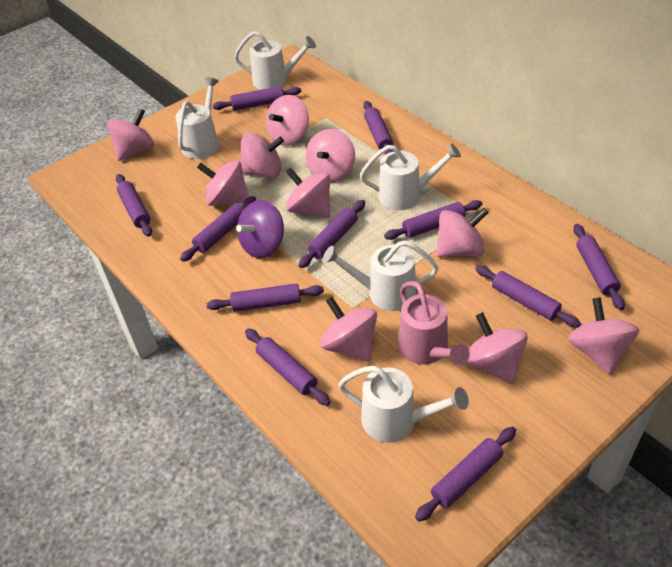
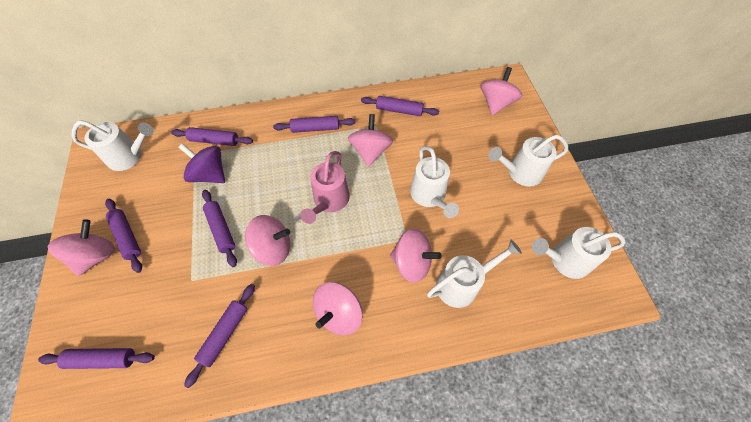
pink spinning top: 10 -> 6
purple rolling pin: 11 -> 7

